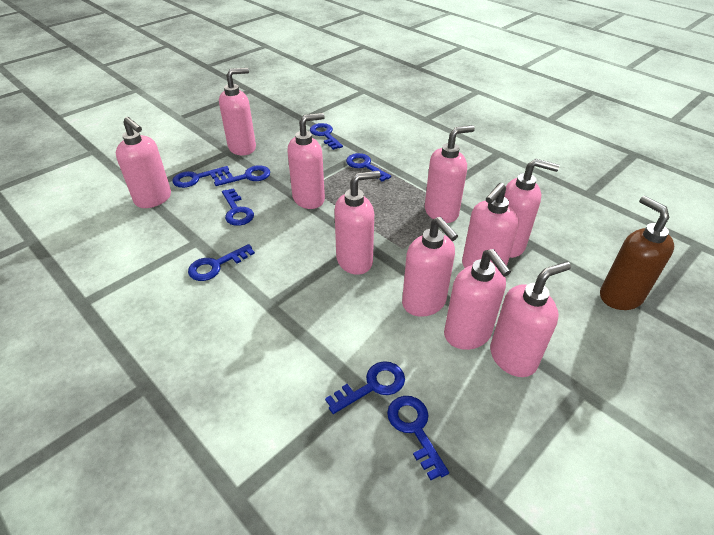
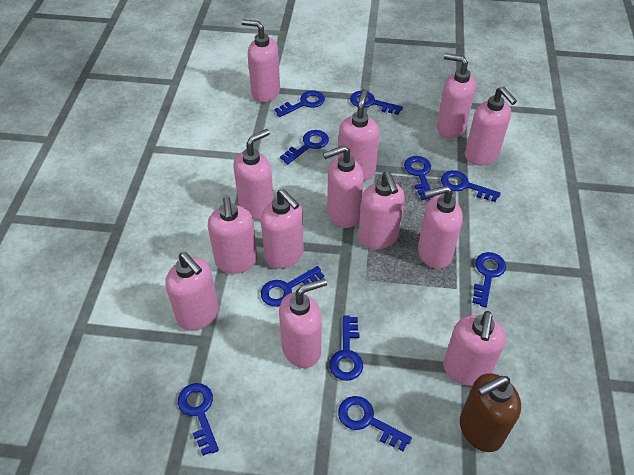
blue key: 8 -> 10
pink soap dispenser: 10 -> 13

